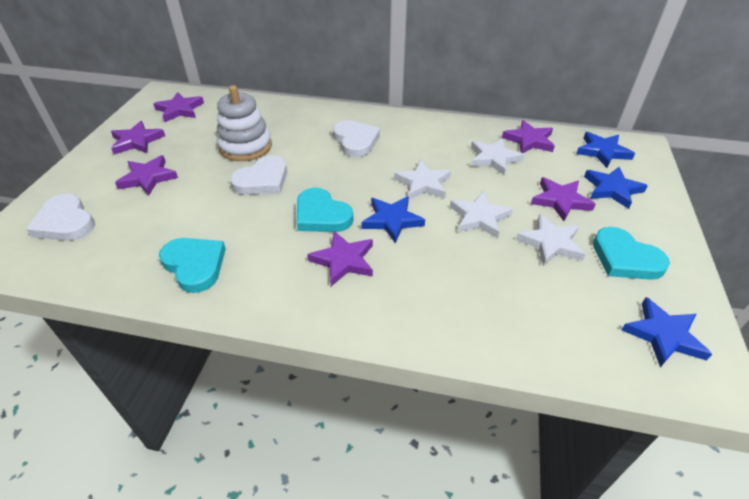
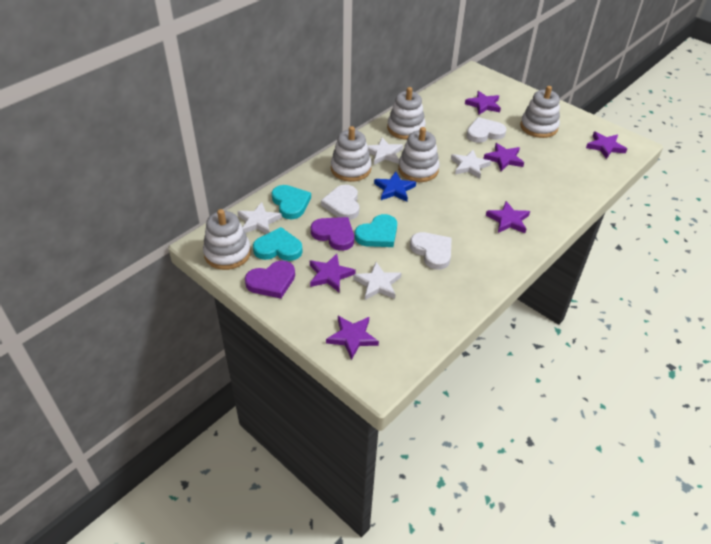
blue star: 4 -> 1
purple heart: 0 -> 2
white stacking toy: 1 -> 5

